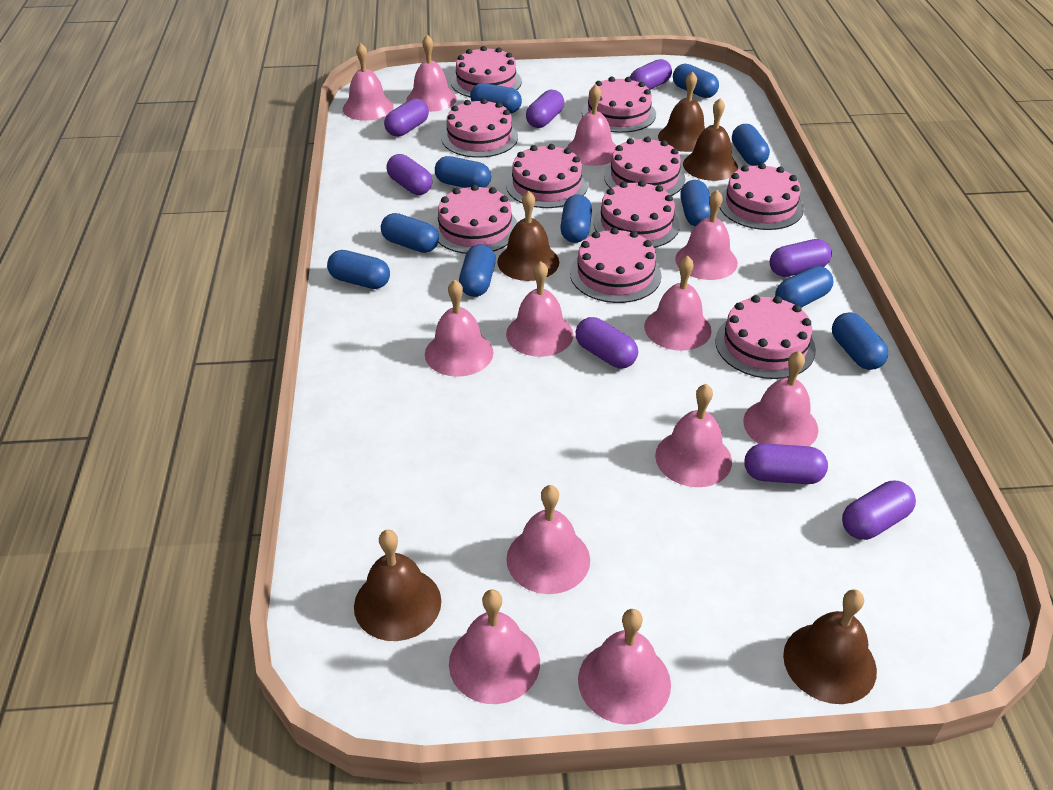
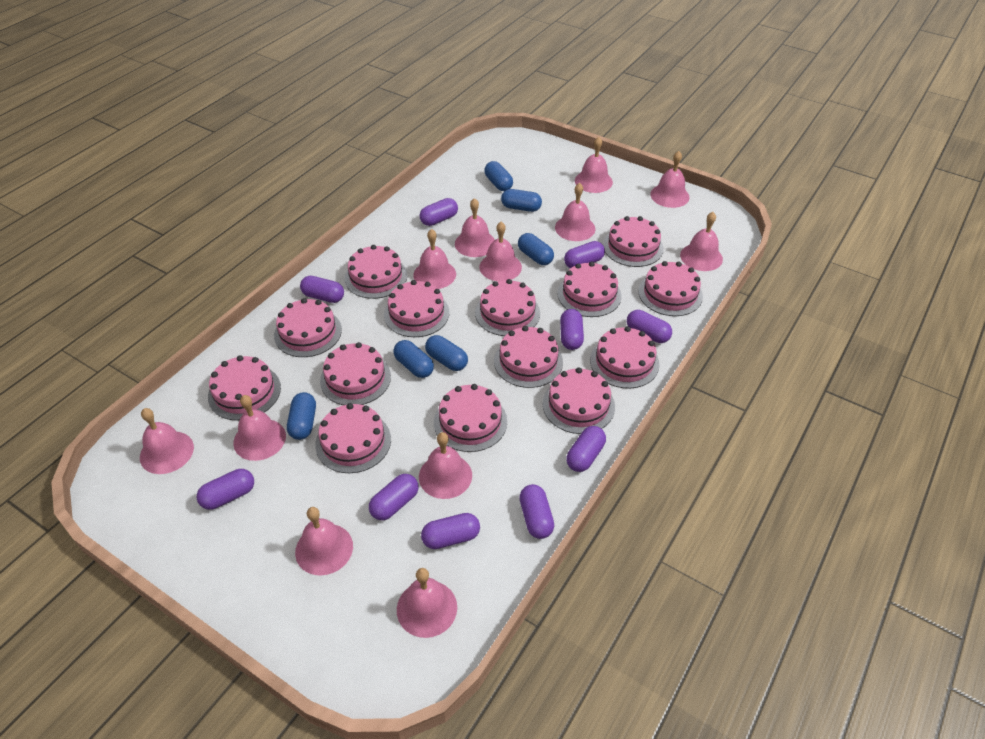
blue capsule: 11 -> 6
brown bell: 5 -> 0
pink cake: 10 -> 14
purple capsule: 8 -> 10

